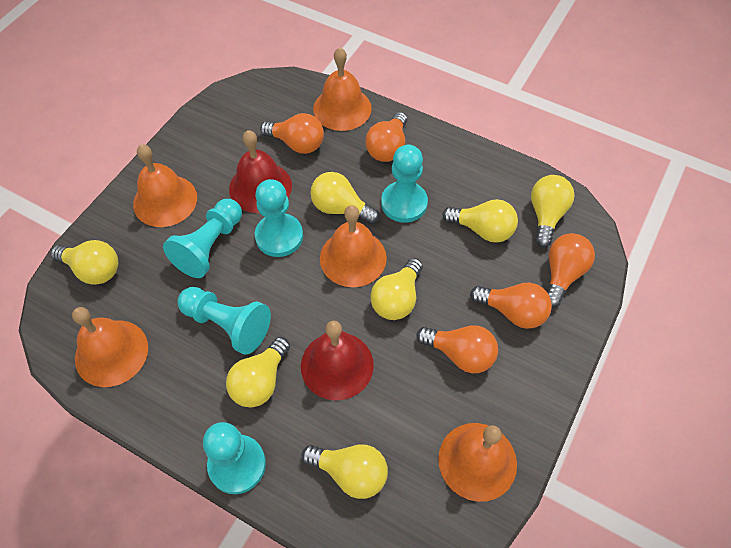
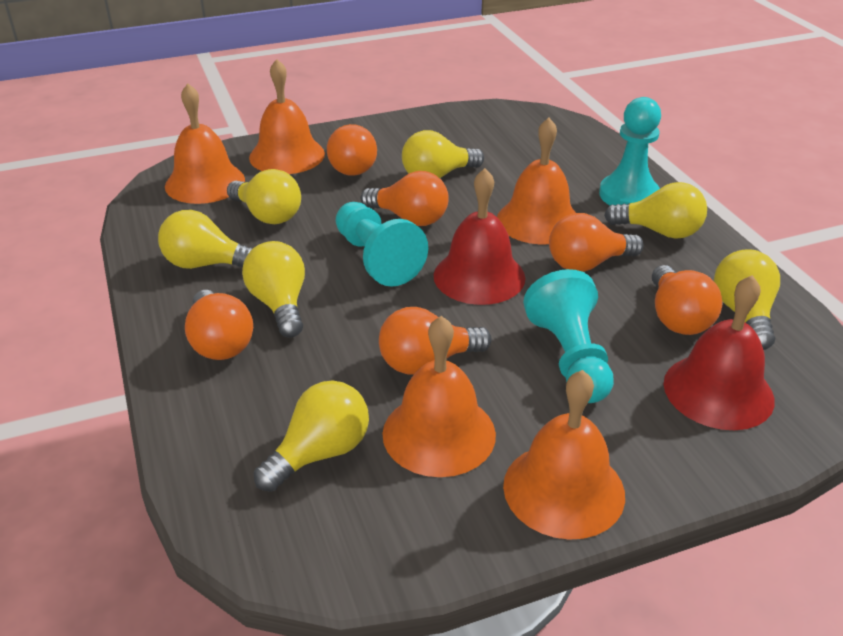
orange light bulb: 5 -> 6
turquoise pawn: 5 -> 3

